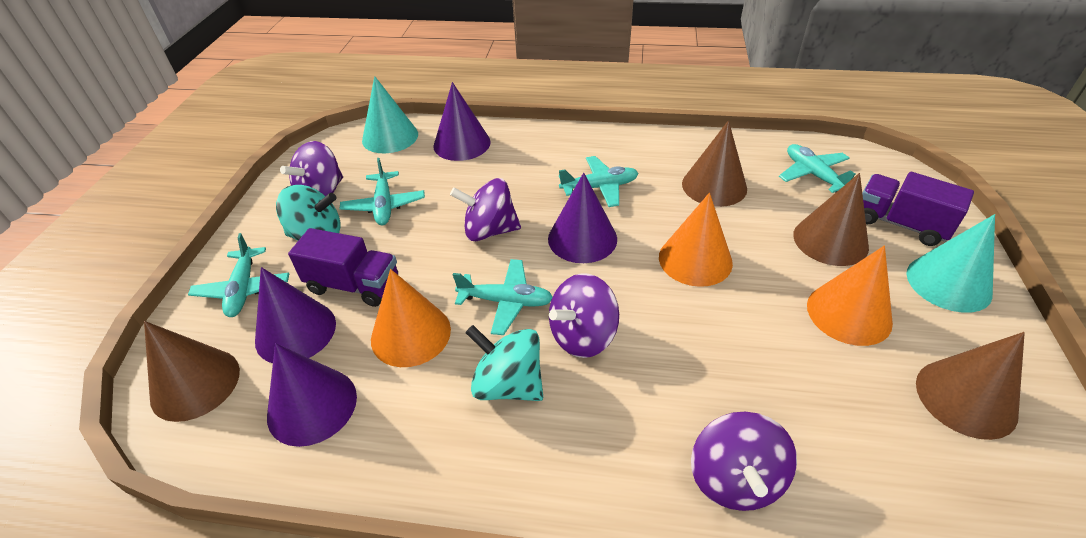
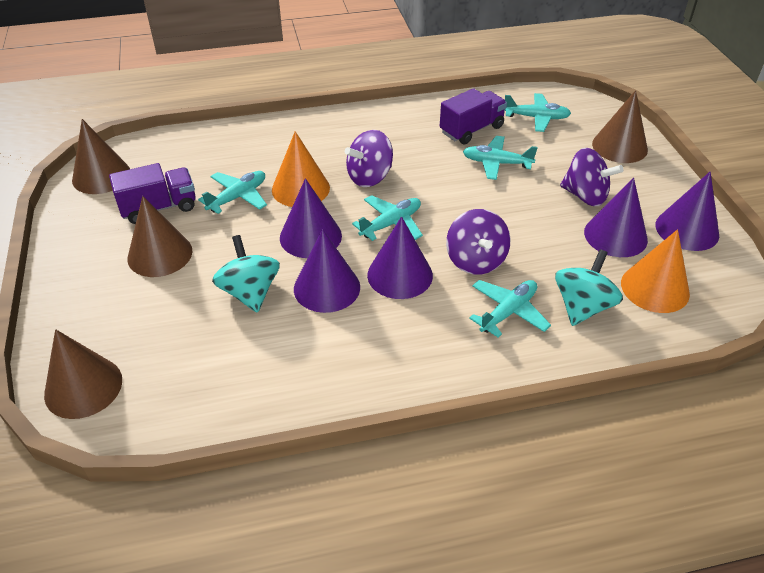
orange cone: 3 -> 2
purple cone: 4 -> 5
purple spinning top: 4 -> 3
turquoise cone: 2 -> 0

